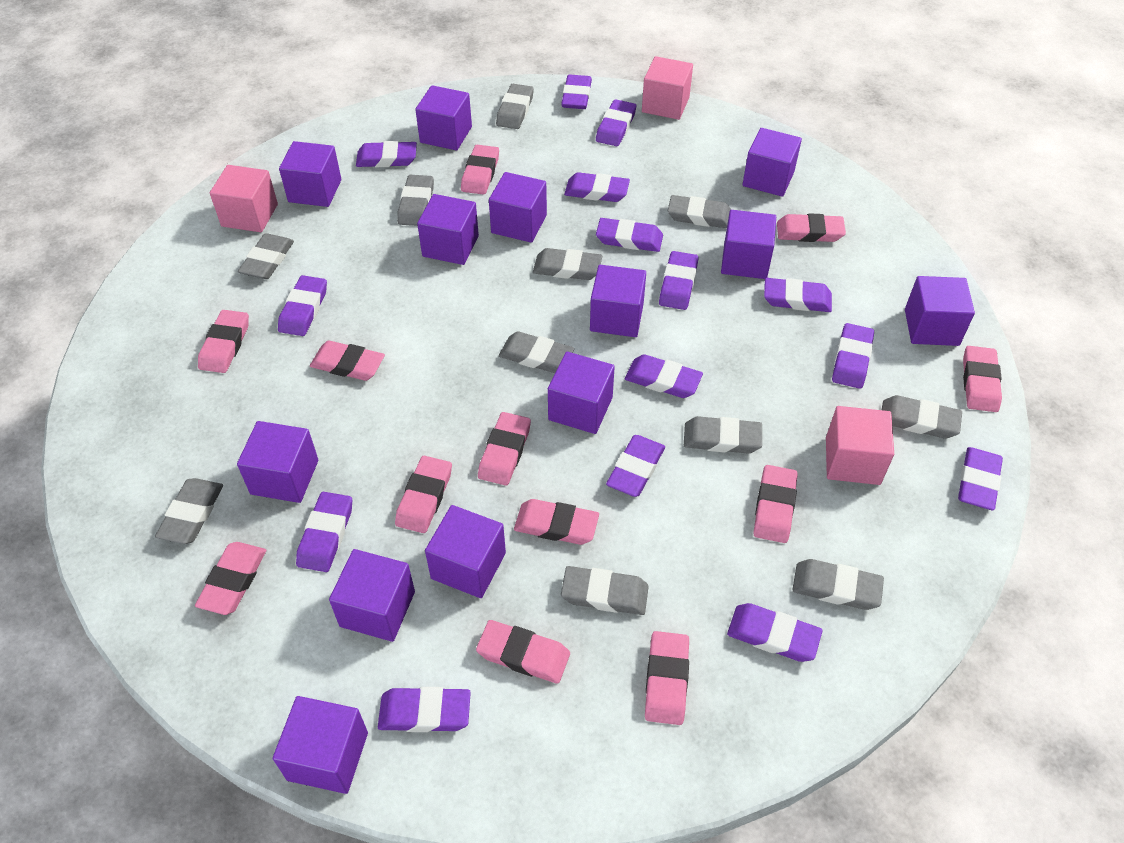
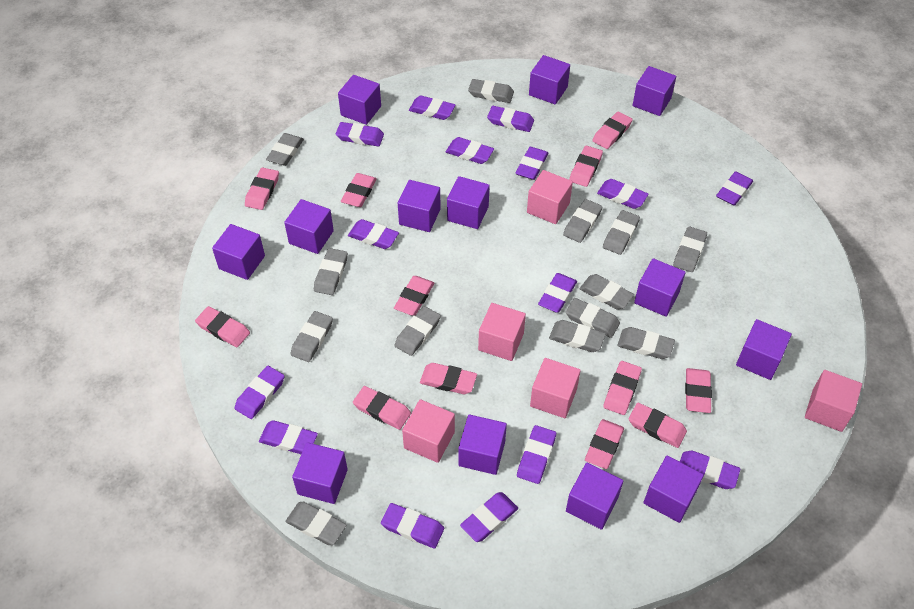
grey eraser: 11 -> 13
pink cube: 3 -> 5

